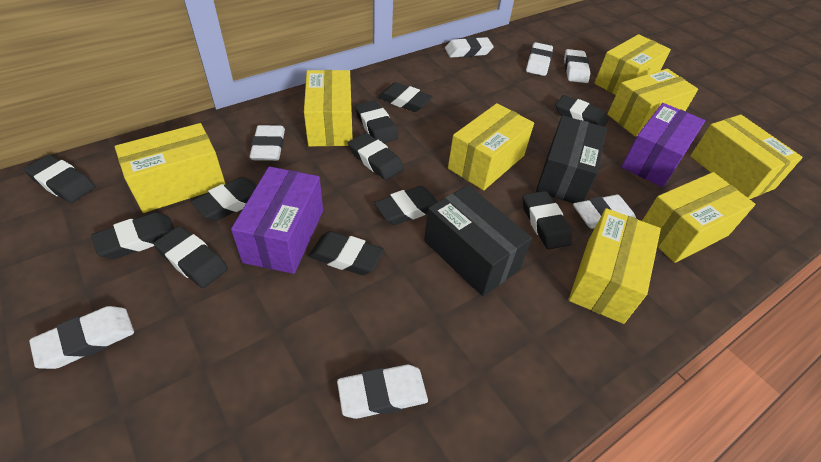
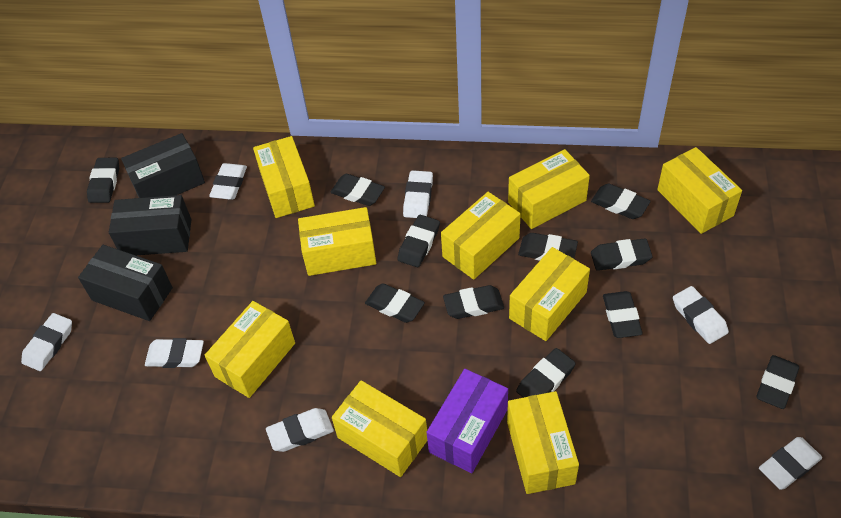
black box: 2 -> 3
purple box: 2 -> 1
yellow box: 8 -> 9

